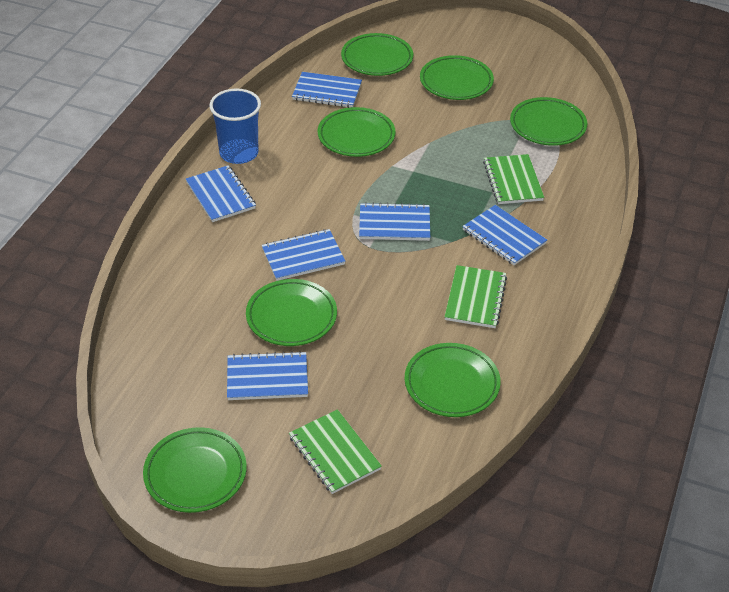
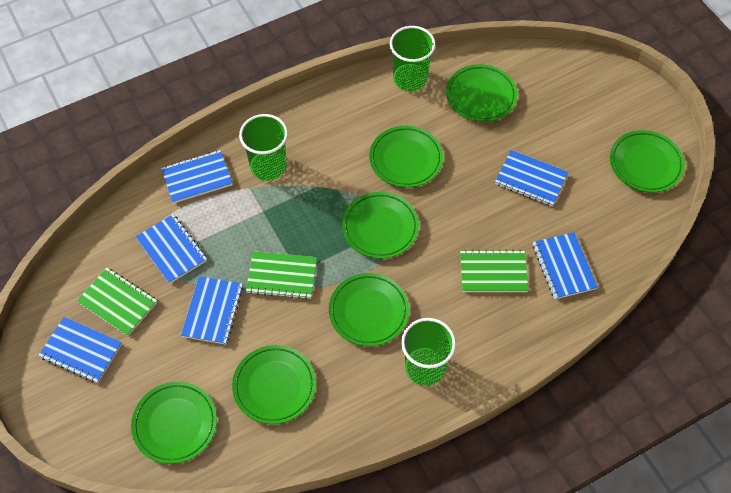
blue cup: 1 -> 0
green cup: 0 -> 3

